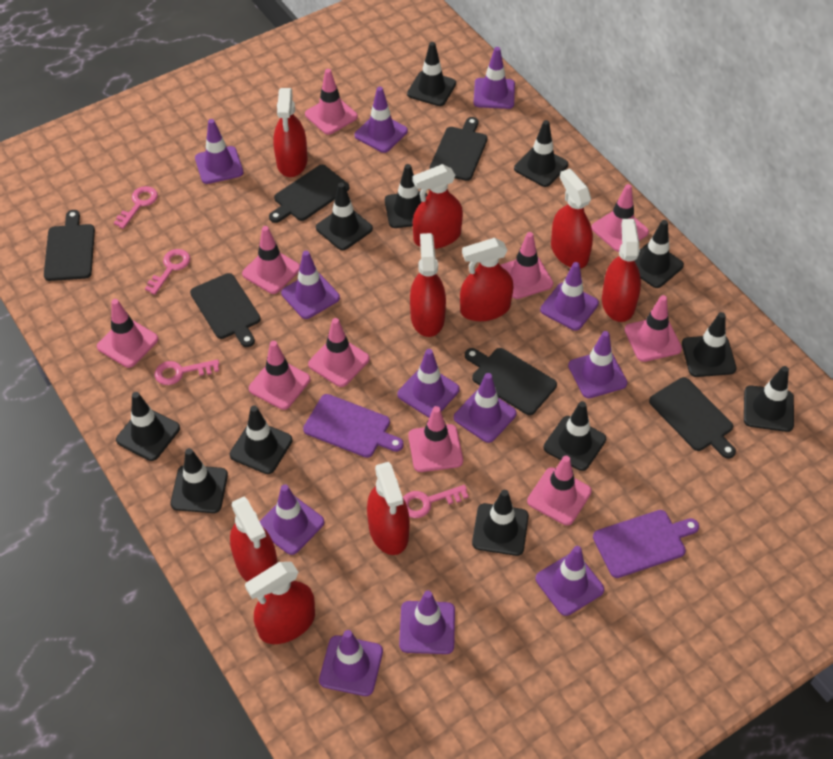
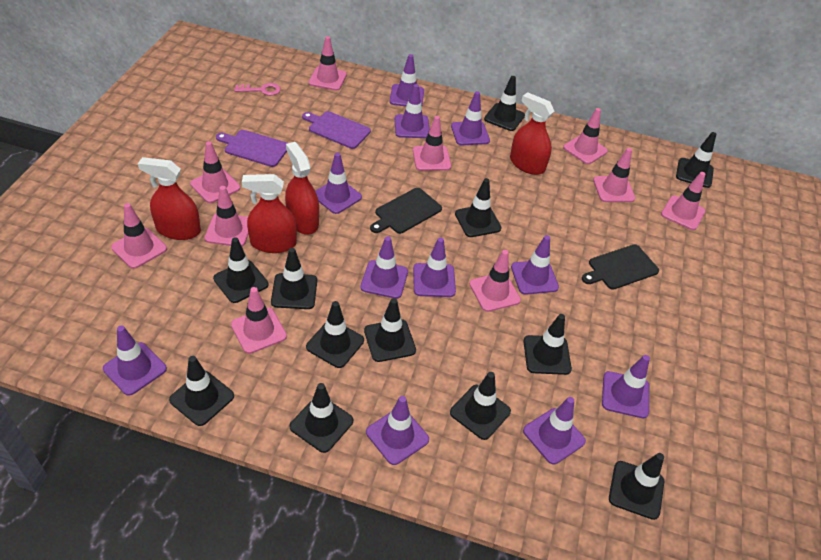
black cutting board: 6 -> 2
pink key: 4 -> 1
purple traffic cone: 12 -> 11
red spray bottle: 9 -> 4

